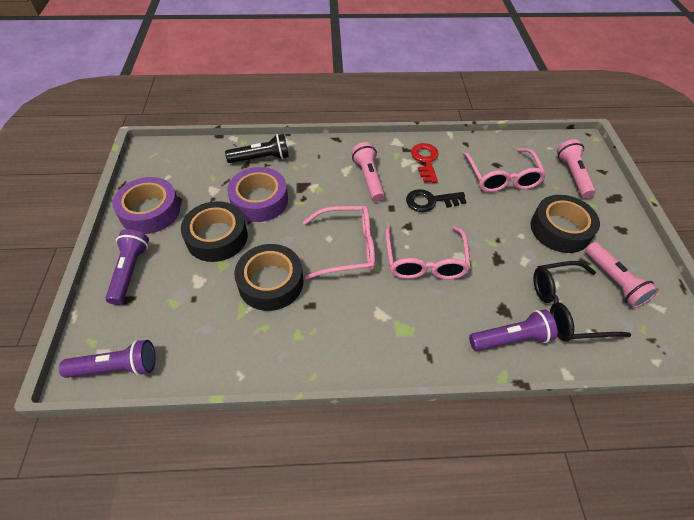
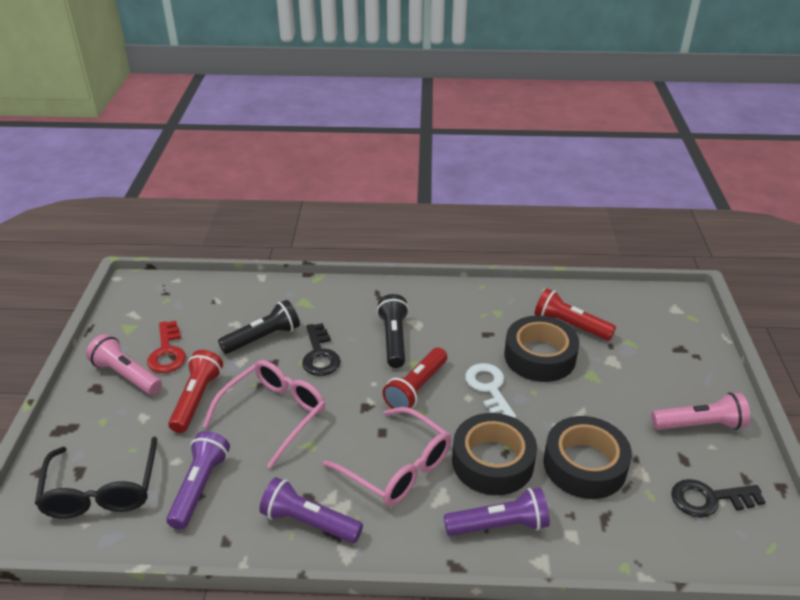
black flashlight: 1 -> 2
black key: 1 -> 2
pink flashlight: 3 -> 2
pink glasses: 3 -> 2
purple tape: 2 -> 0
red flashlight: 0 -> 3
white key: 0 -> 1

